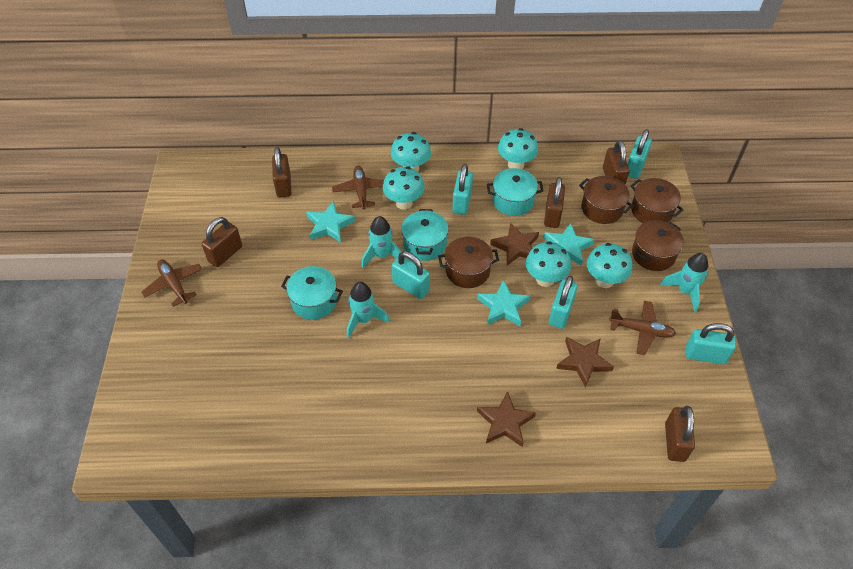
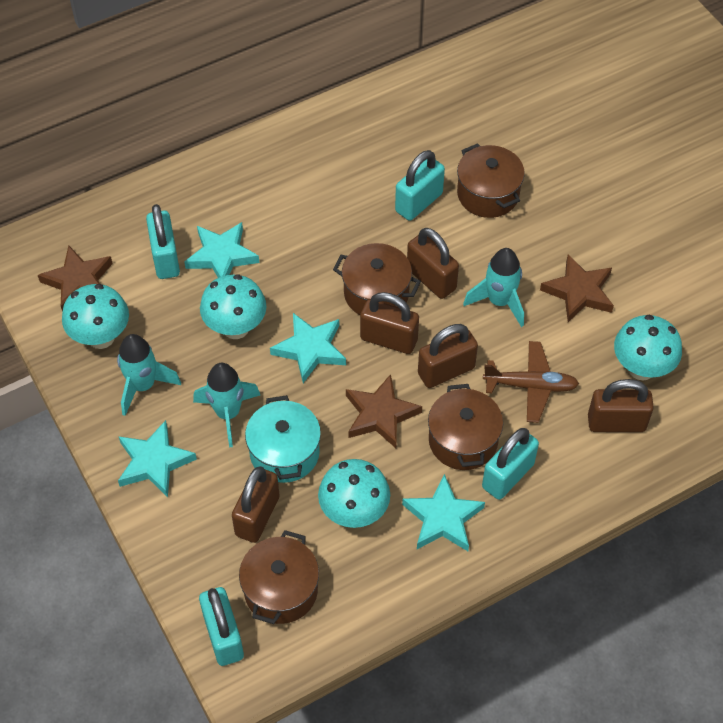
brown plane: 3 -> 1
turquoise mushroom: 5 -> 4
turquoise padlock: 5 -> 4
turquoise pot: 3 -> 1
turquoise star: 3 -> 4

